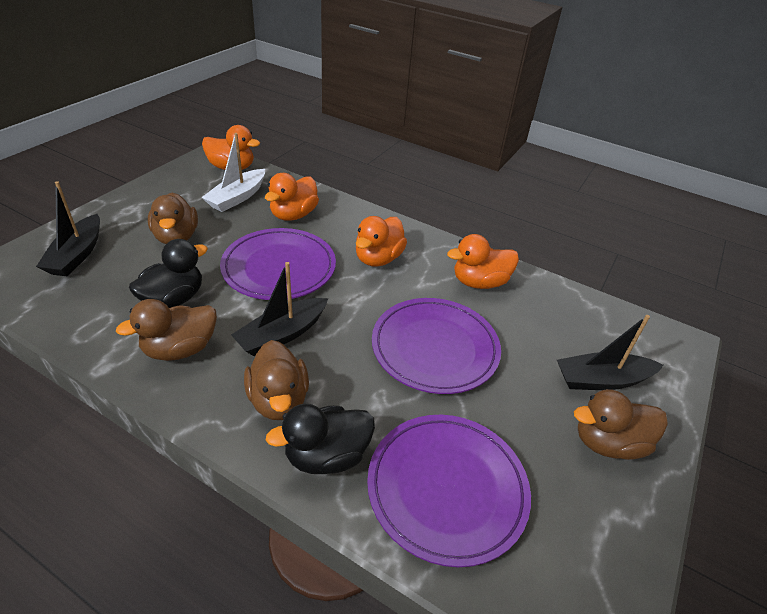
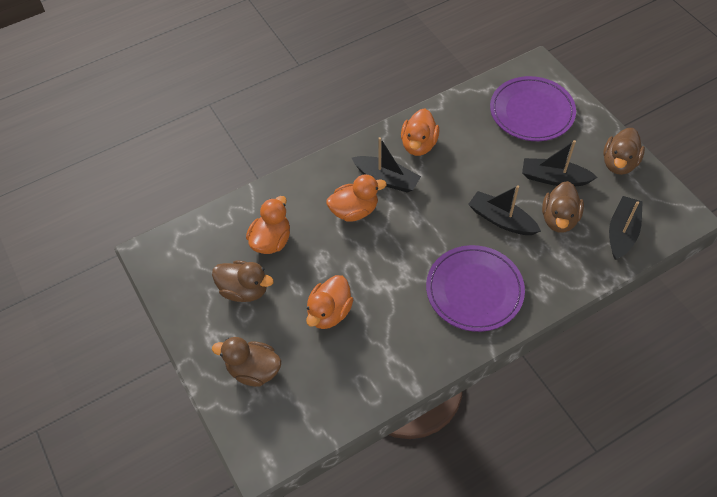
black boat: 3 -> 4
black duck: 2 -> 0
purple plate: 3 -> 2
white boat: 1 -> 0

